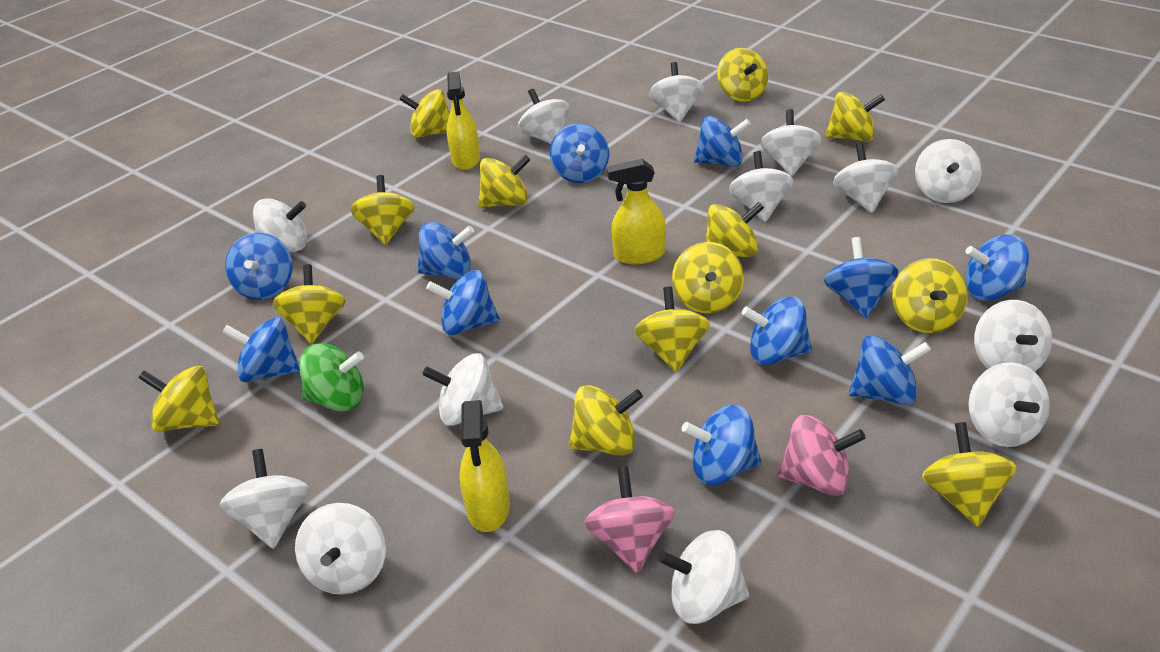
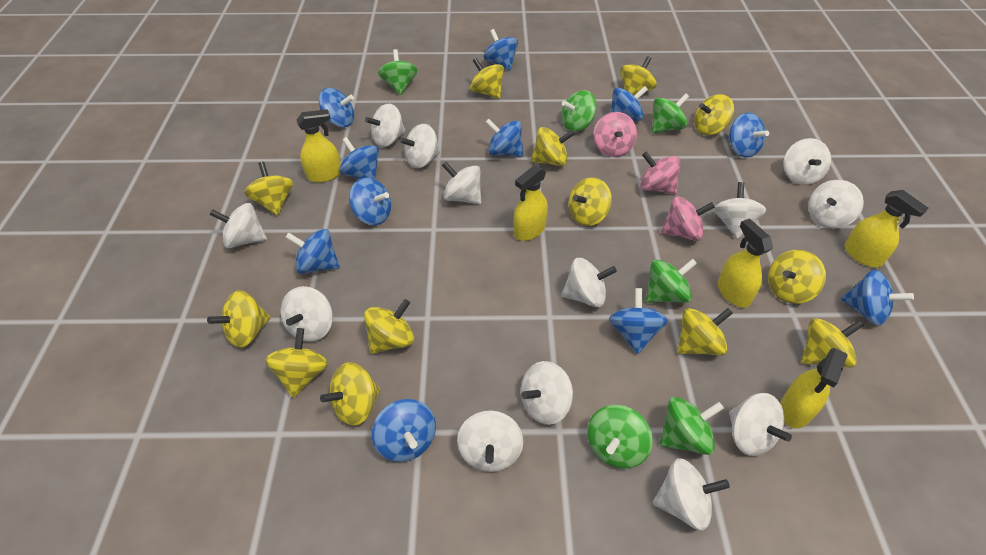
green spinning top: 1 -> 6
pink spinning top: 2 -> 3
yellow spray bottle: 3 -> 5

